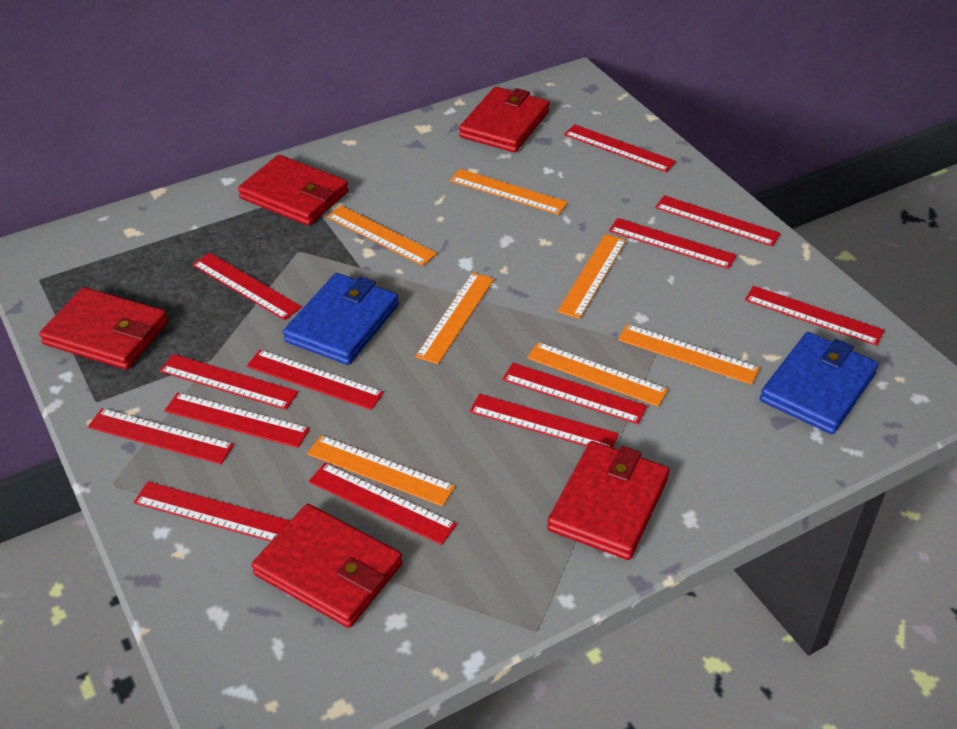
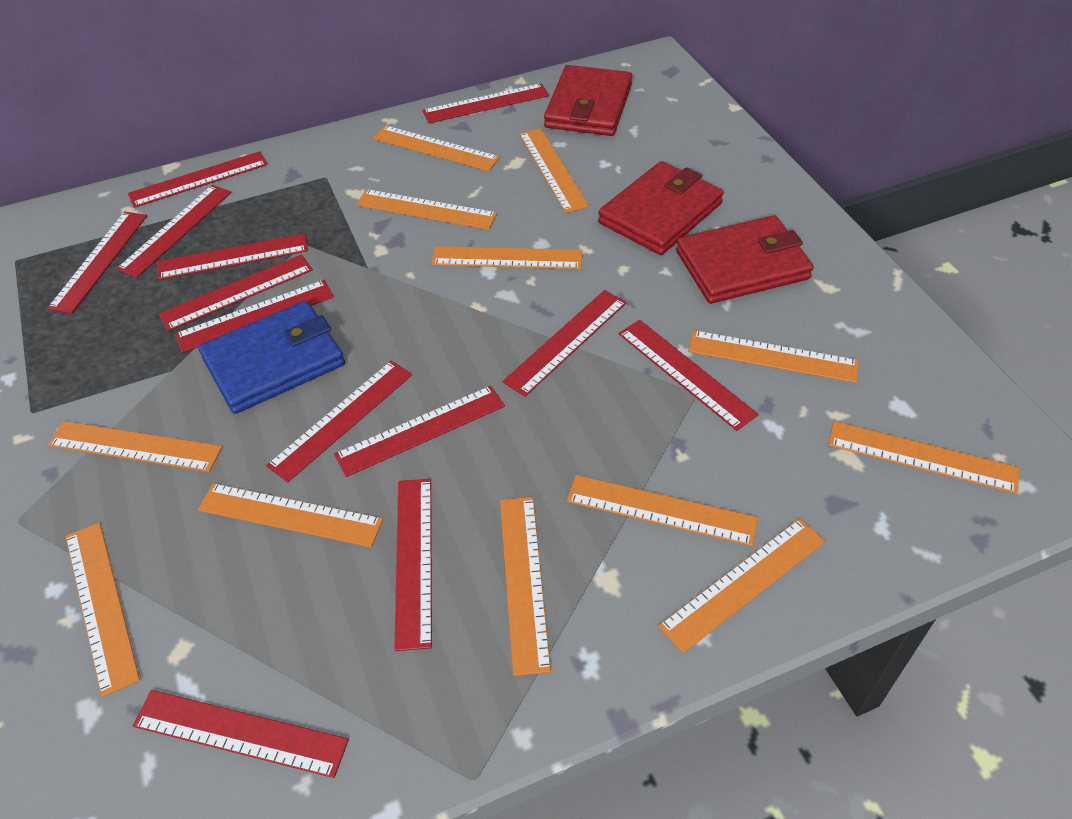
blue wallet: 2 -> 1
orange ruler: 7 -> 12
red wallet: 5 -> 3

